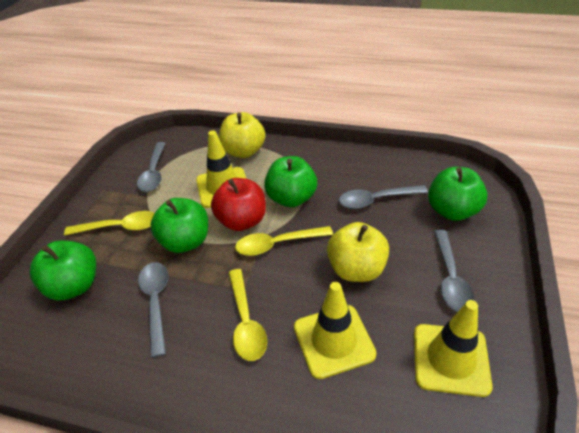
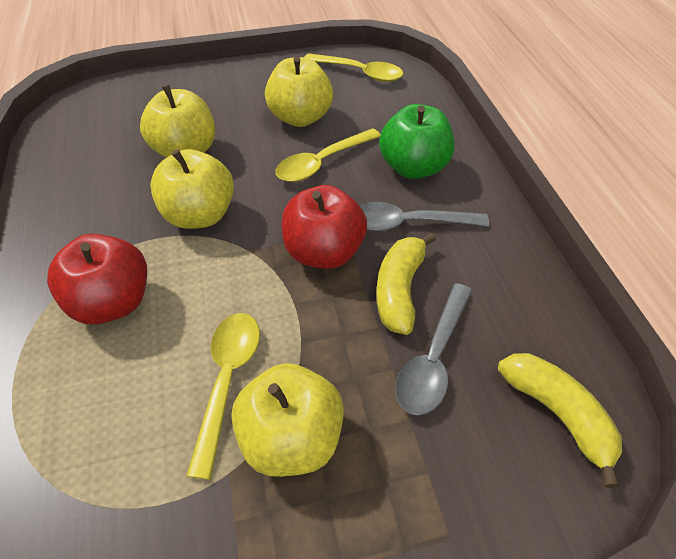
green apple: 4 -> 1
grey spoon: 4 -> 2
red apple: 1 -> 2
yellow apple: 2 -> 4
yellow banana: 0 -> 2
yellow traffic cone: 3 -> 0

